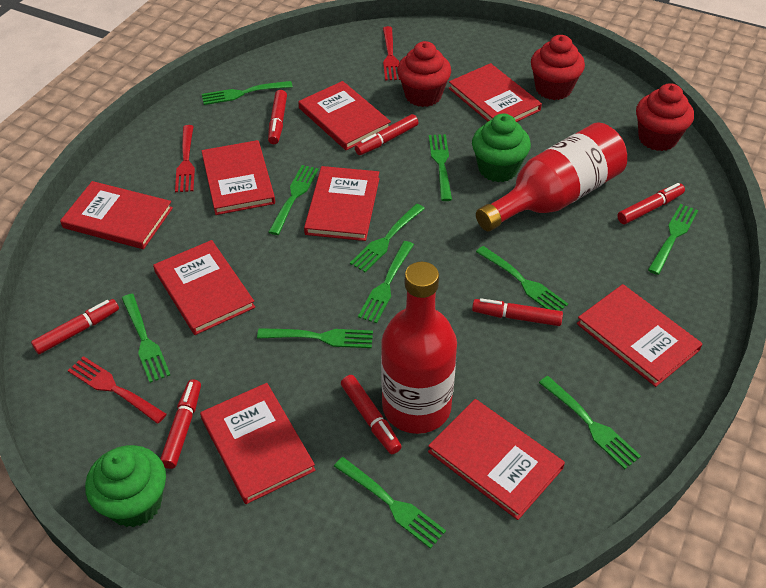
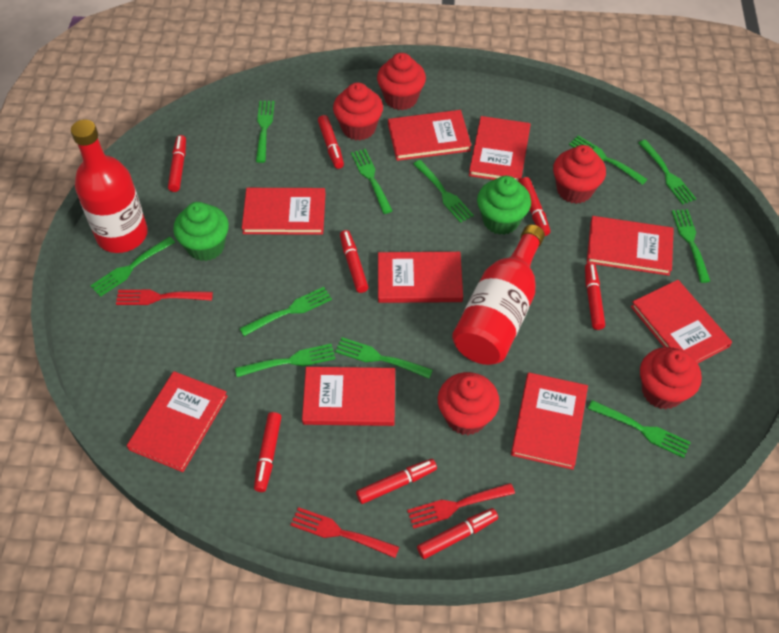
red cupcake: 3 -> 5
red marker: 7 -> 8

